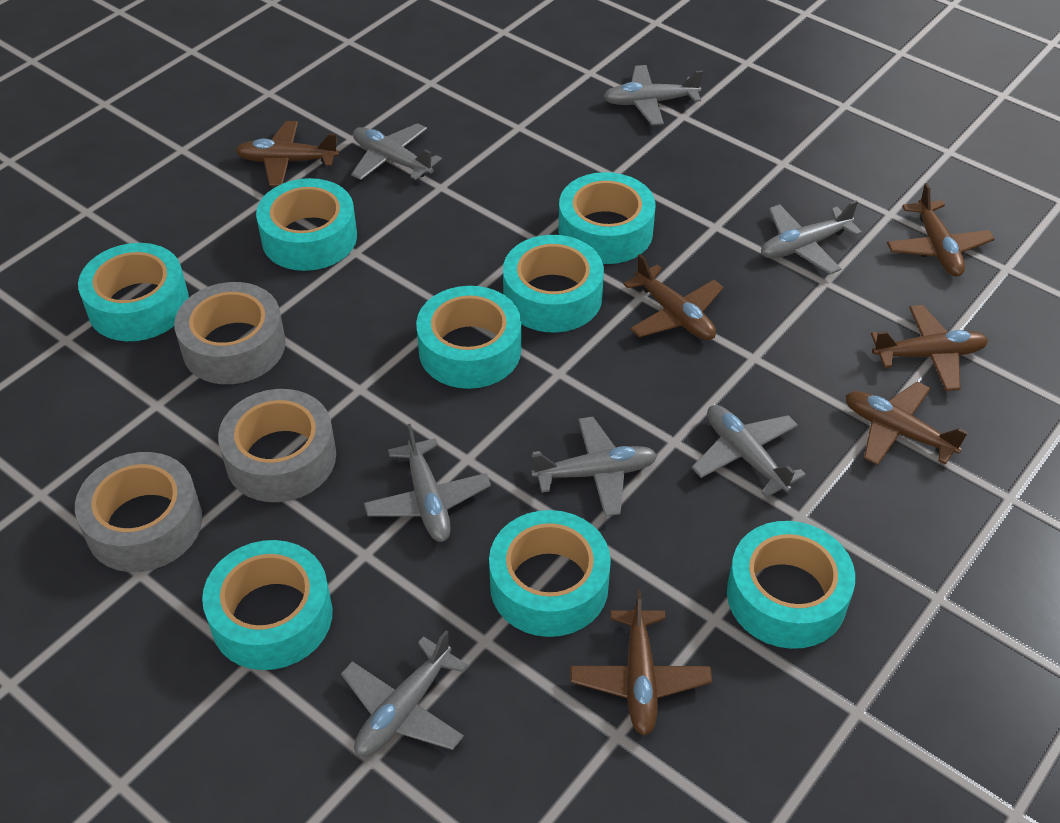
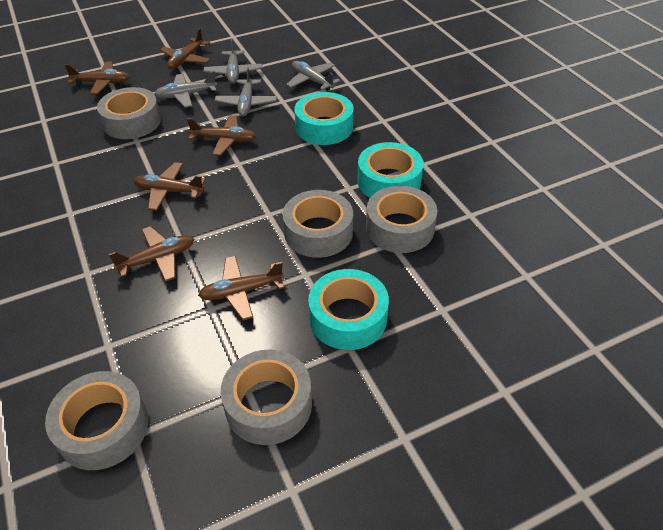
grey plane: 7 -> 4
grey tape: 3 -> 5
turquoise tape: 8 -> 3

